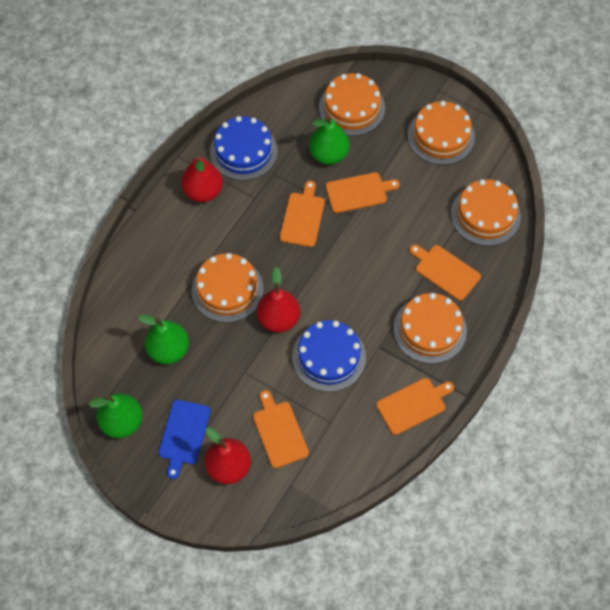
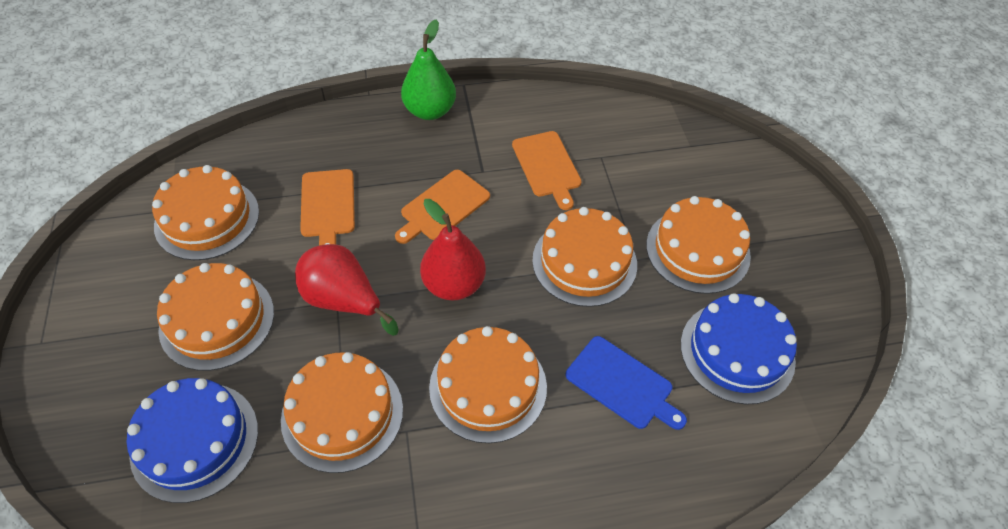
green pear: 3 -> 1
orange cake: 5 -> 6
orange cutting board: 5 -> 3
red pear: 3 -> 2

